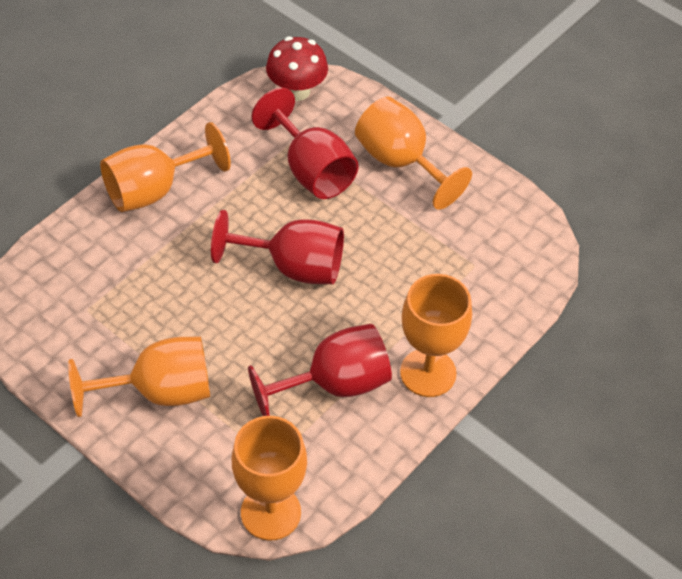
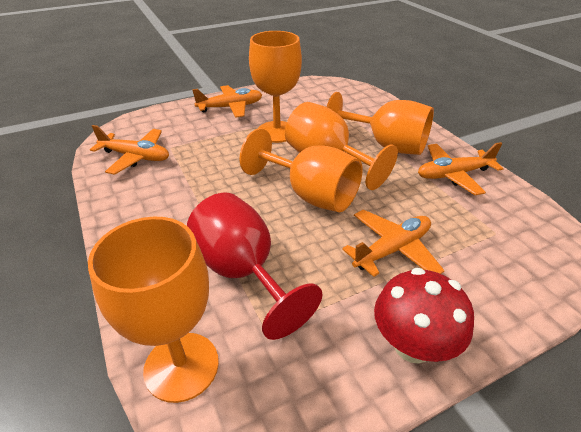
orange plane: 0 -> 4
red goblet: 3 -> 1

